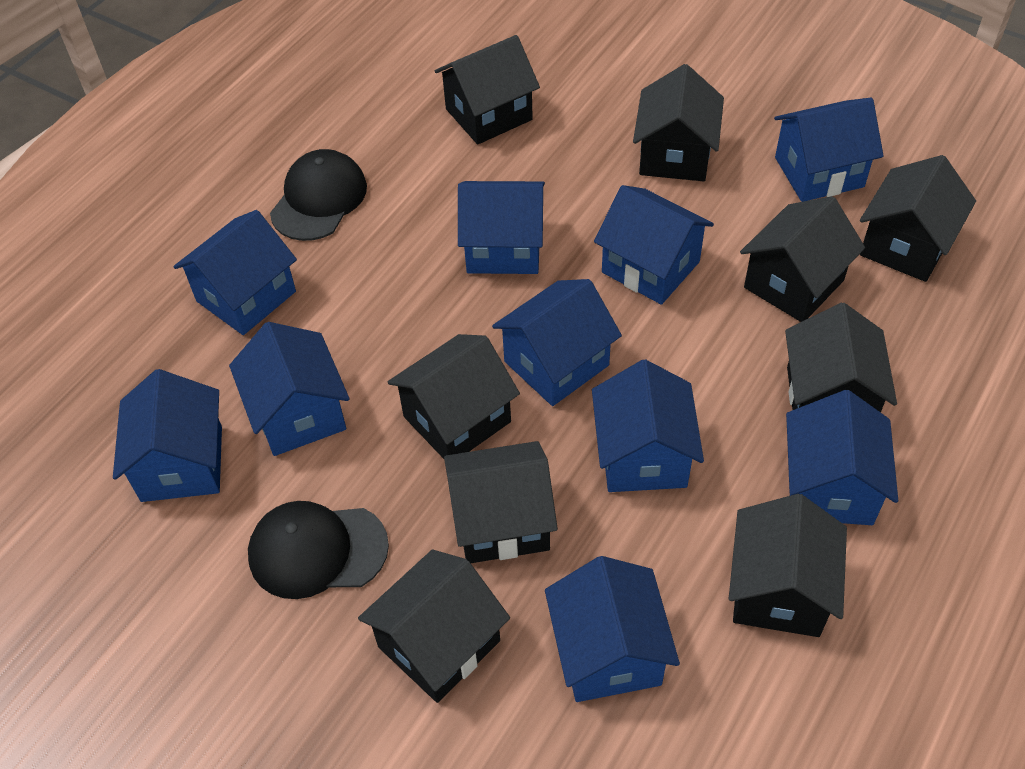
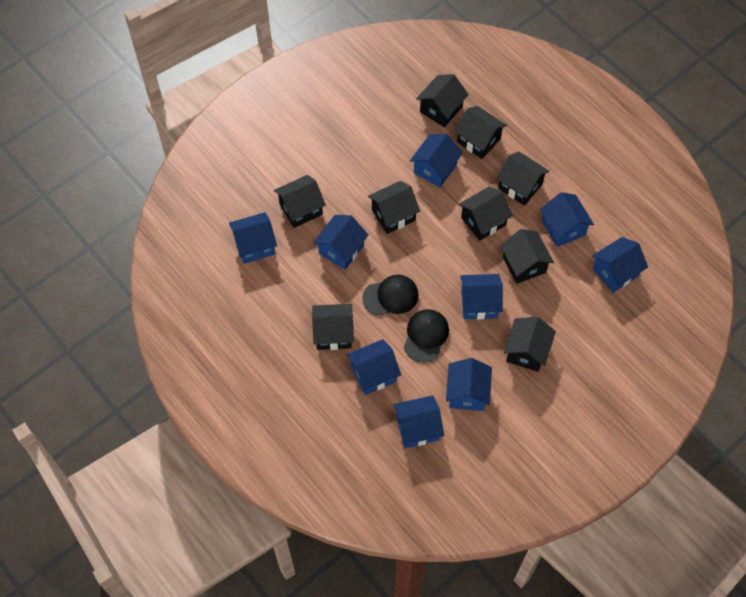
blue house: 10 -> 9

